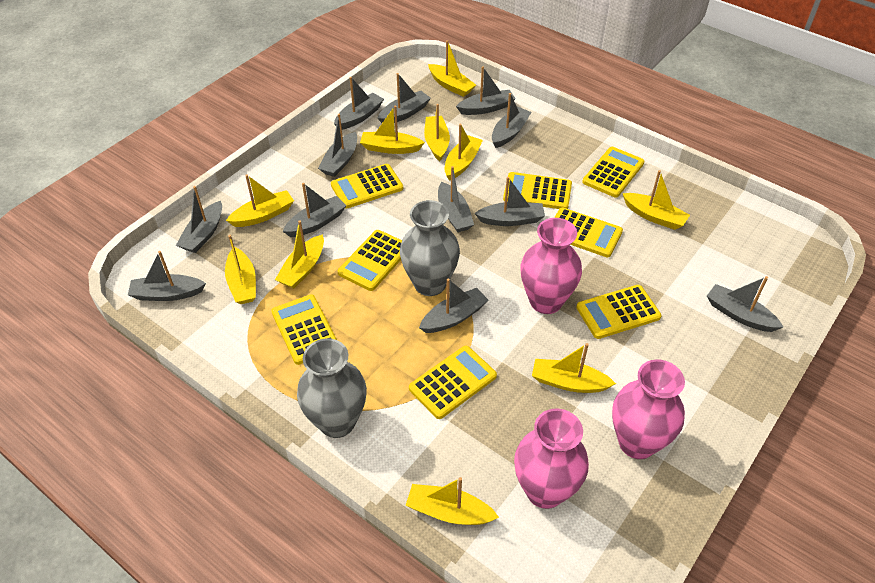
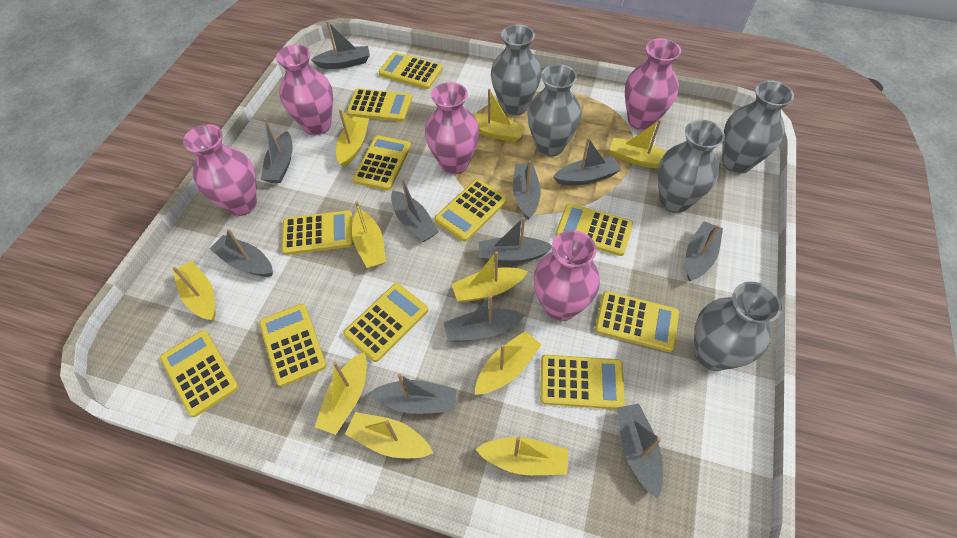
grey boat: 12 -> 11
grey vase: 2 -> 5
pink vase: 3 -> 5
yellow calculator: 8 -> 11

